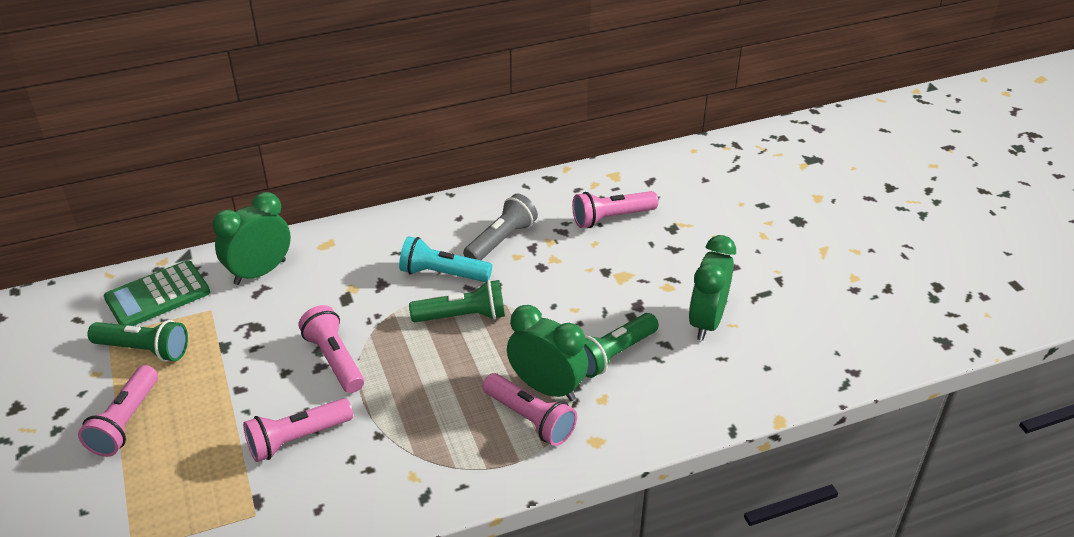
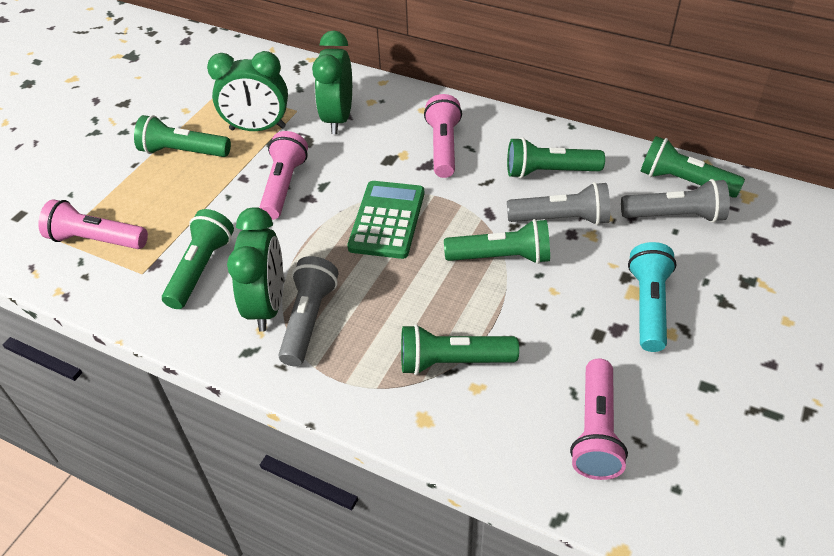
green flashlight: 3 -> 6
grey flashlight: 1 -> 3
pink flashlight: 5 -> 4

